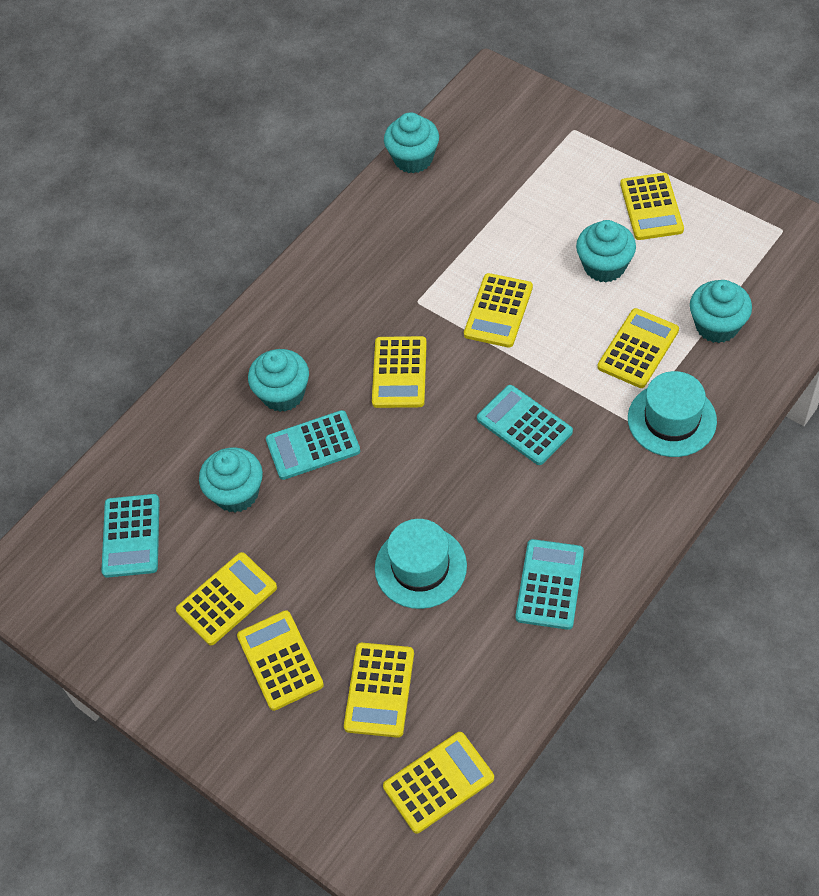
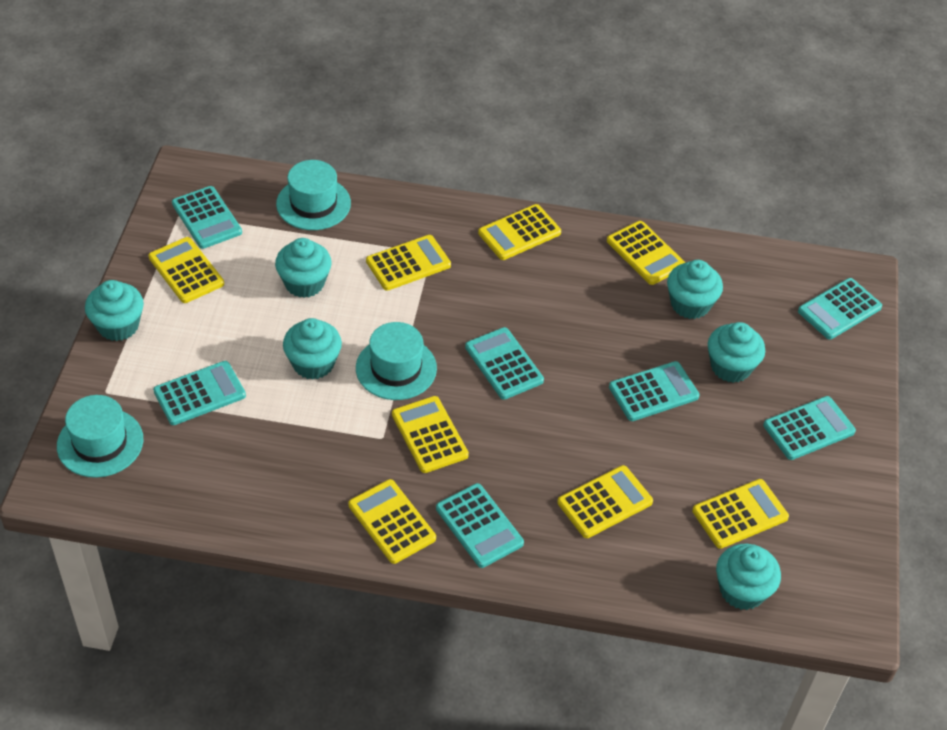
turquoise calculator: 4 -> 7
turquoise cupcake: 5 -> 6
turquoise hat: 2 -> 3

